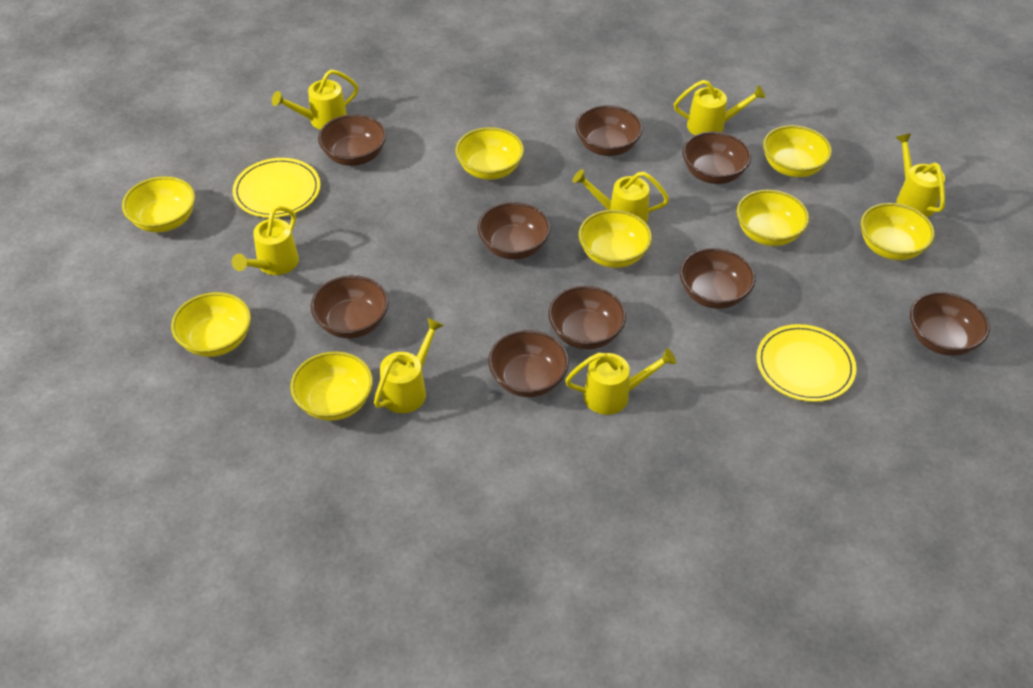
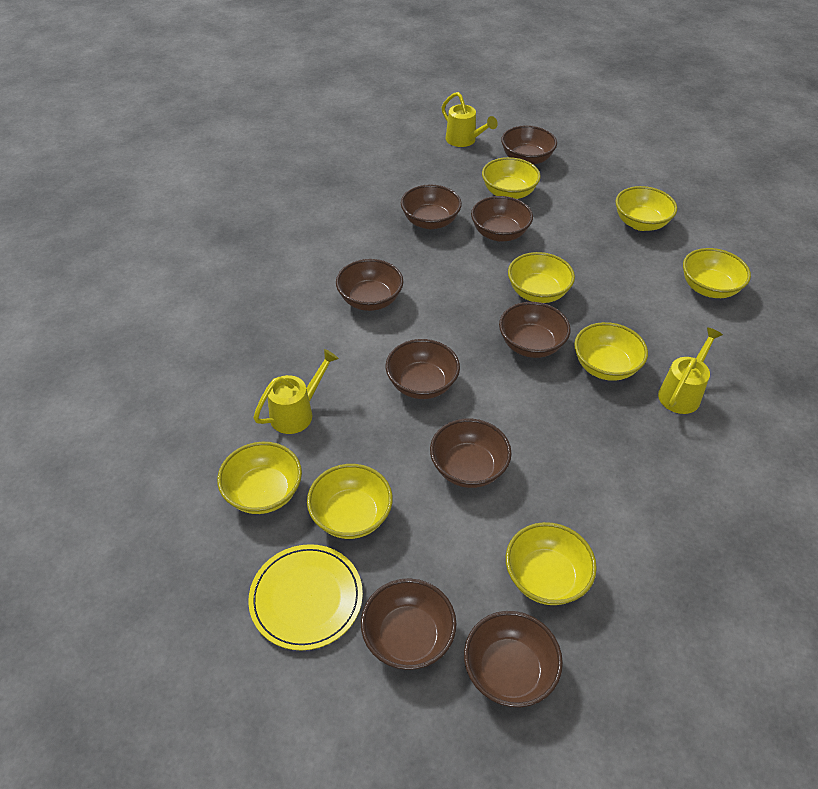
yellow plate: 2 -> 1
yellow watering can: 7 -> 3

